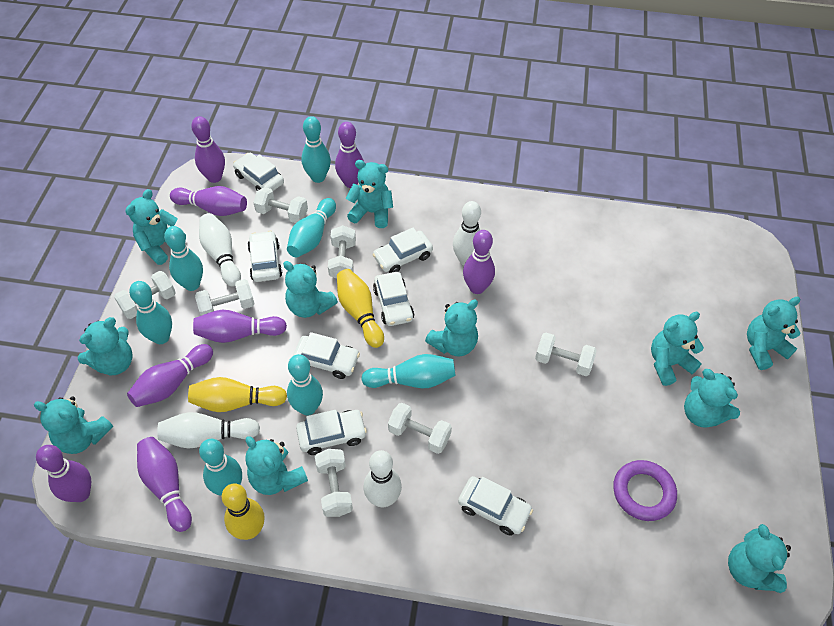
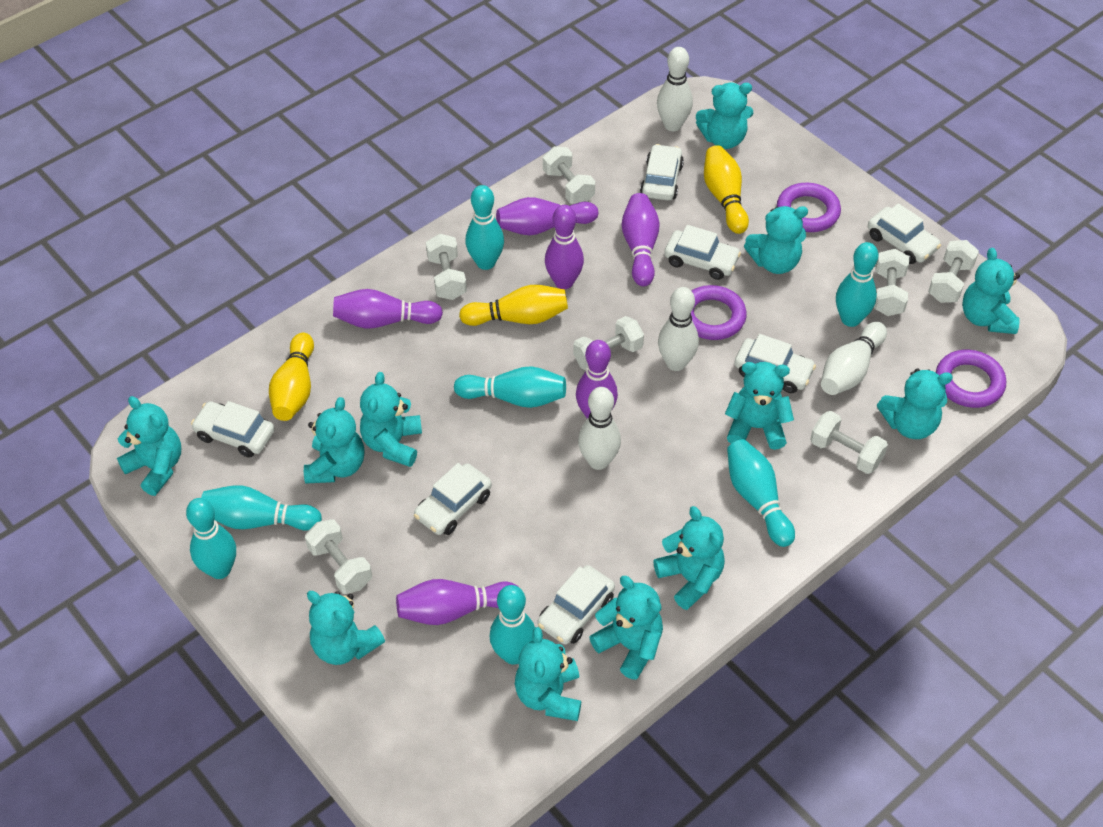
purple bowling pin: 8 -> 6
purple ring: 1 -> 3
turquoise teddy bear: 11 -> 12

